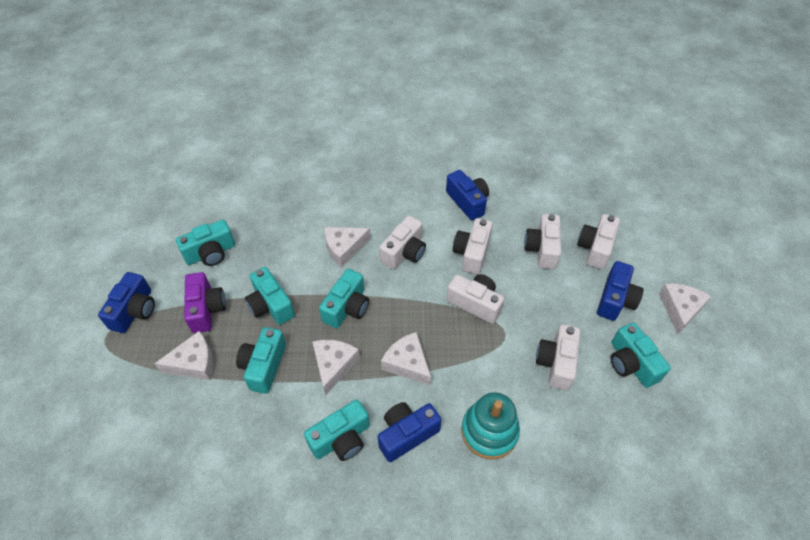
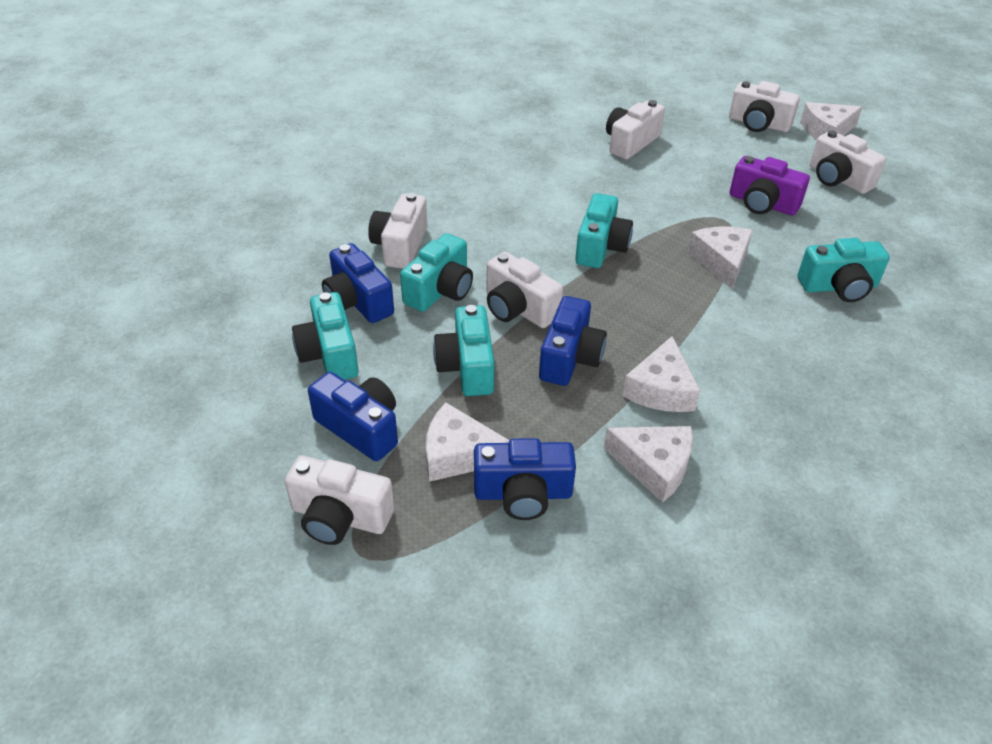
turquoise camera: 6 -> 5
turquoise stacking toy: 1 -> 0

